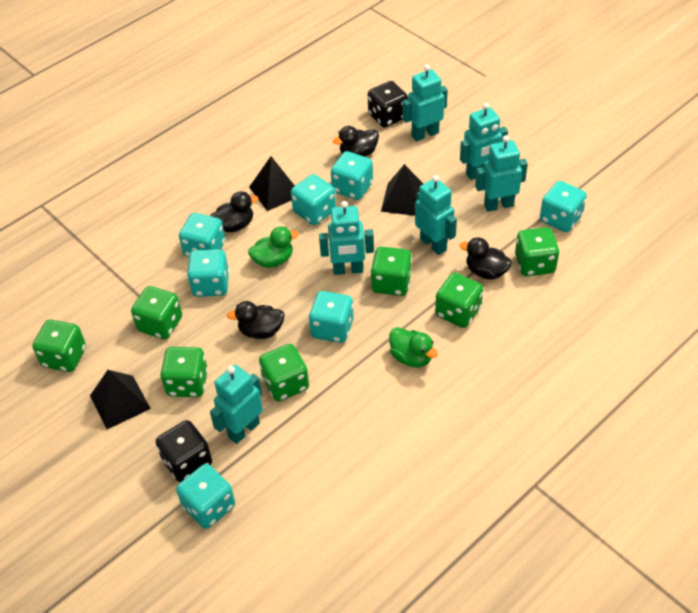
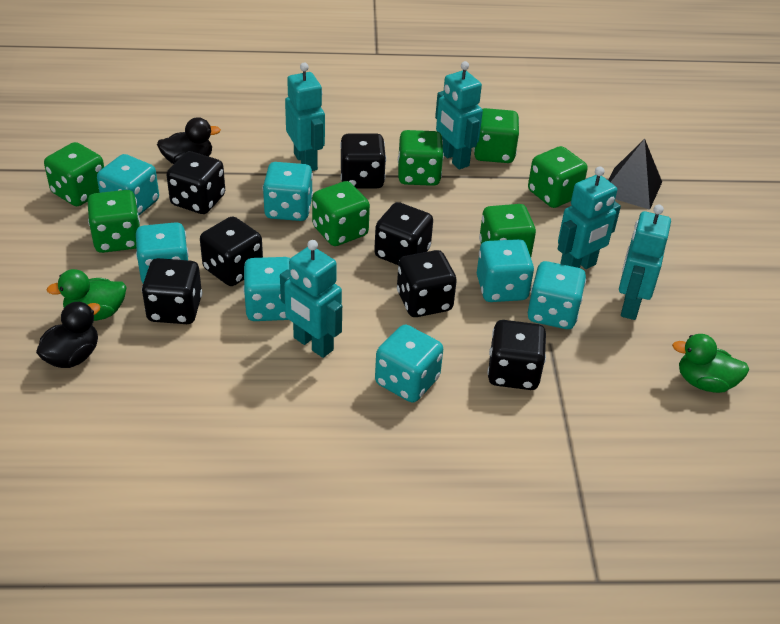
black dice: 2 -> 7
black duck: 4 -> 2
black pyramid: 3 -> 1
turquoise robot: 6 -> 5

